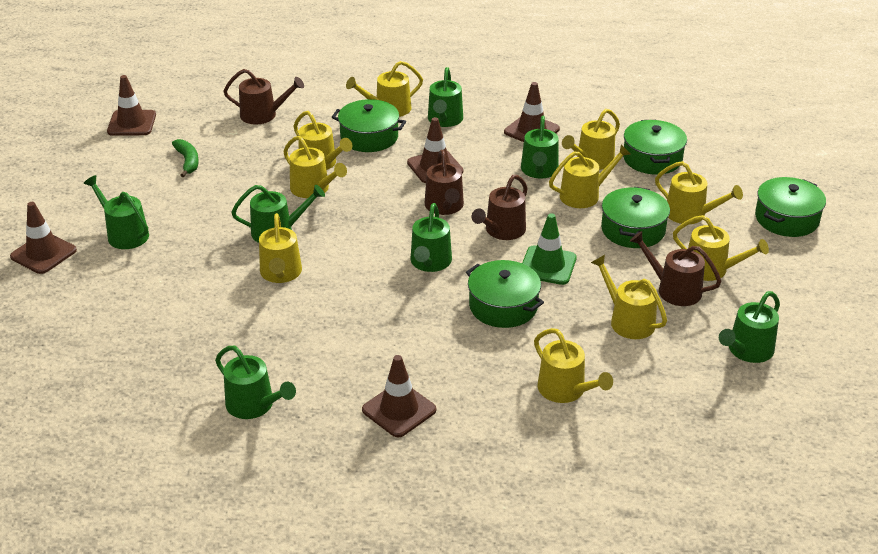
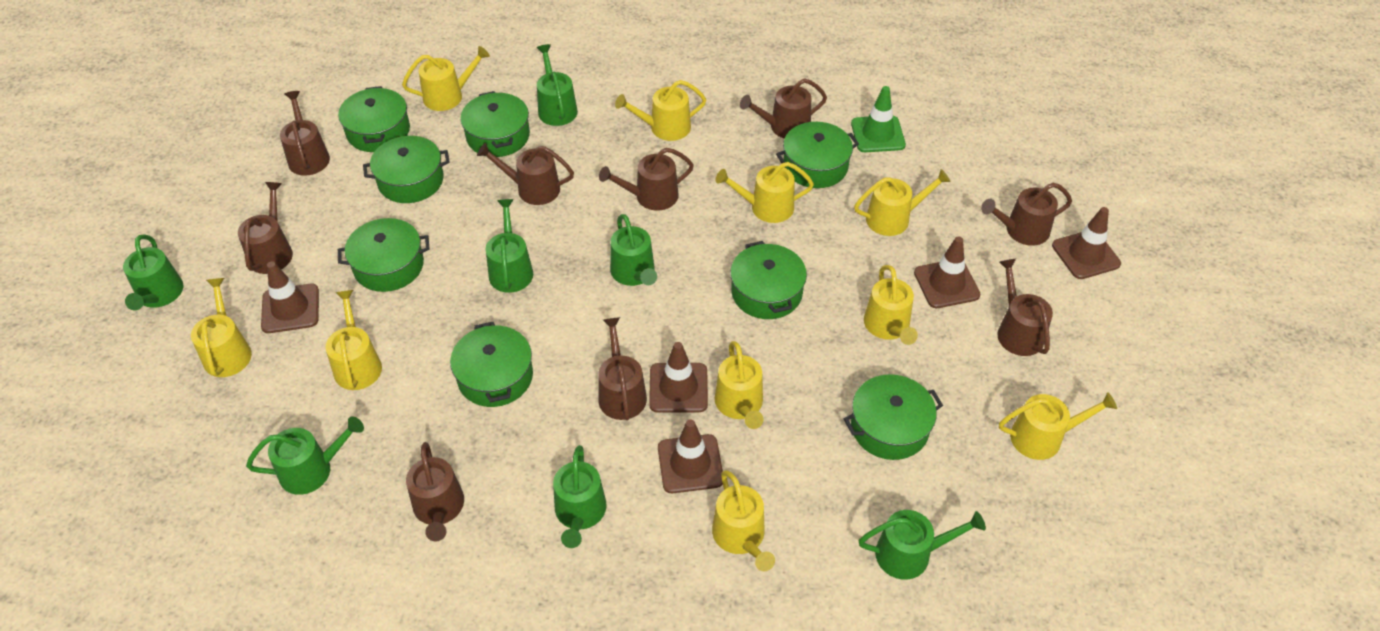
brown watering can: 4 -> 9
green banana: 1 -> 0
green pot: 5 -> 8

